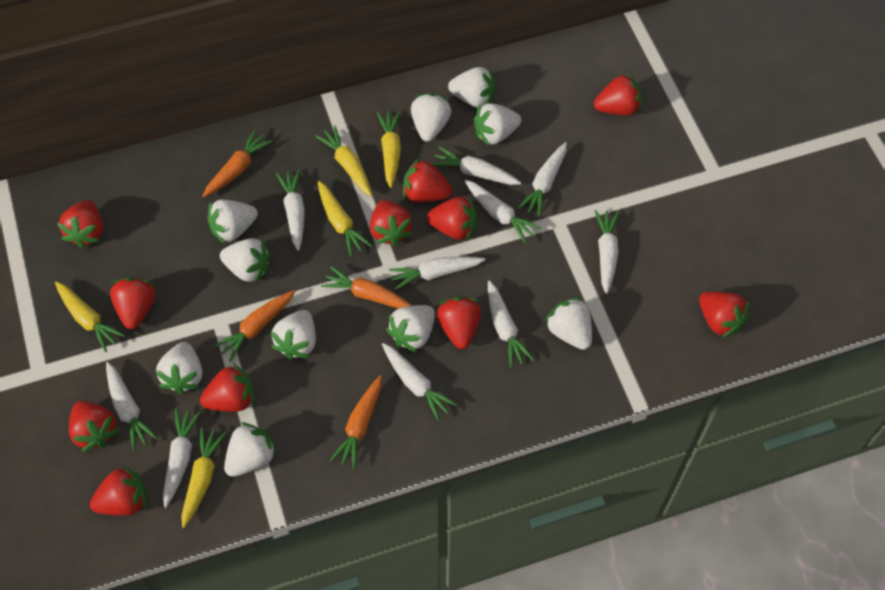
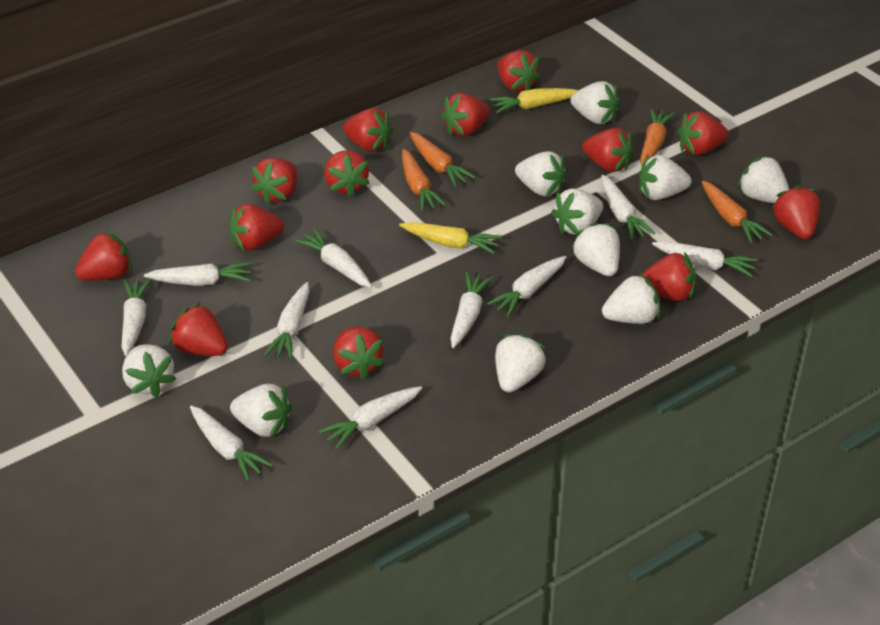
red strawberry: 11 -> 13
yellow carrot: 5 -> 2

